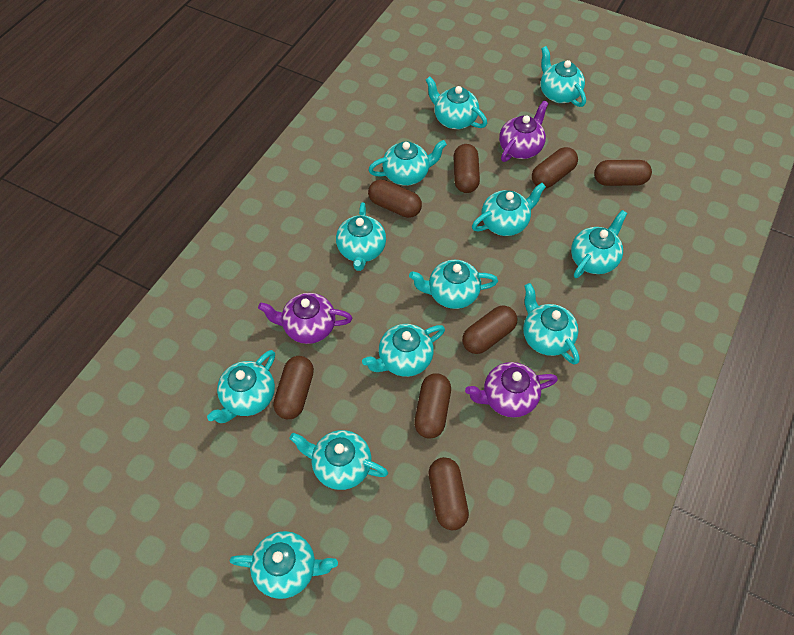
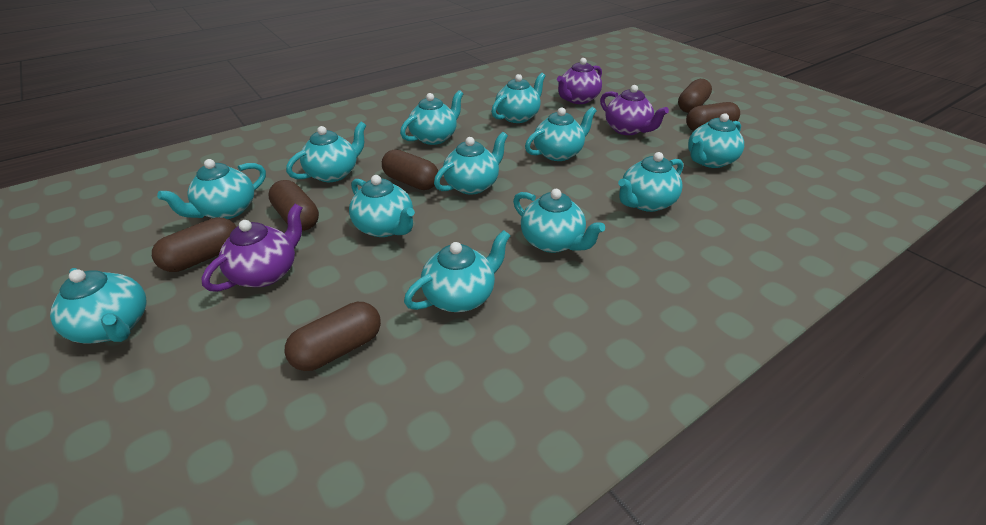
brown capsule: 8 -> 6

